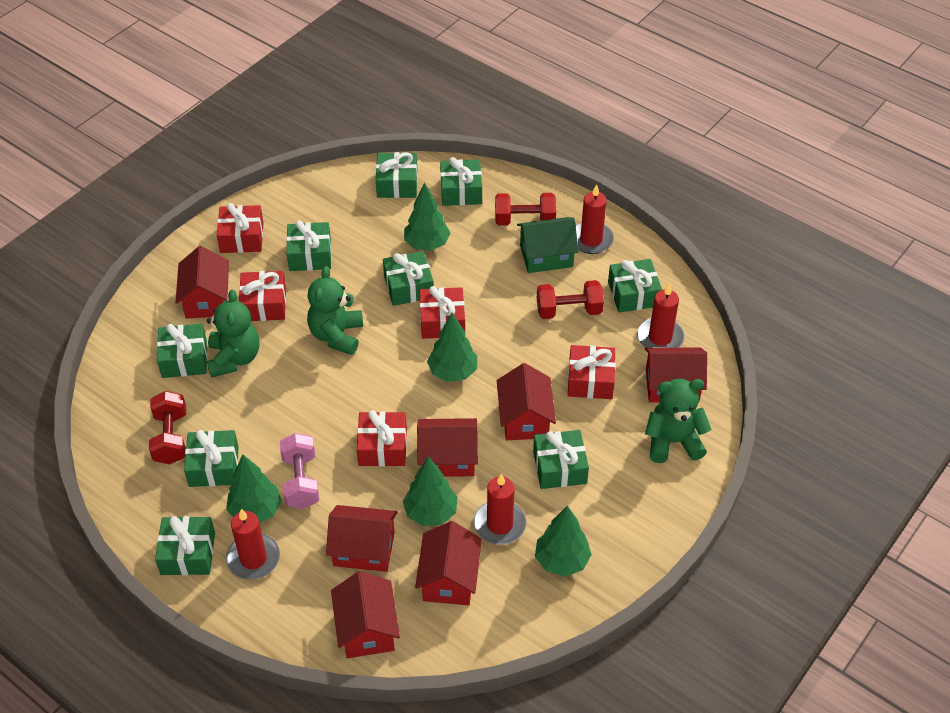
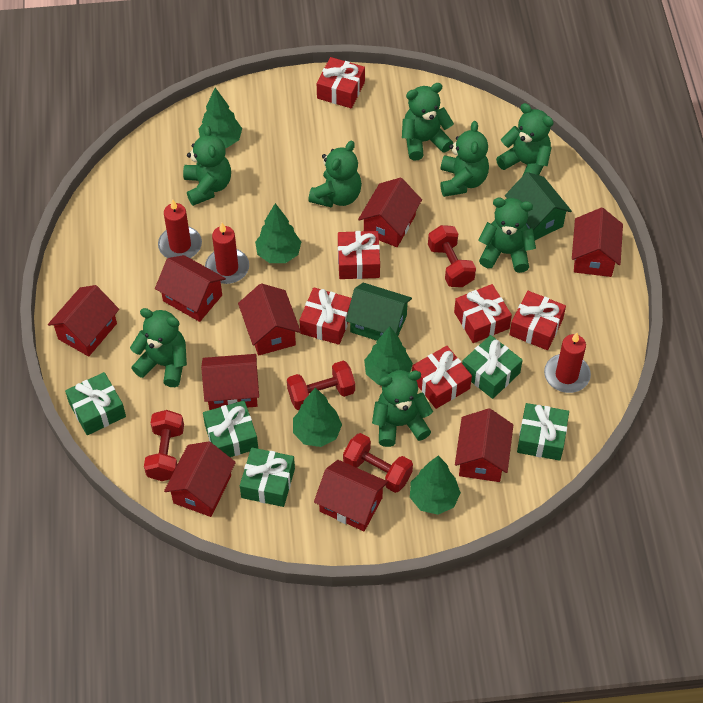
green gift: 9 -> 5
green house: 1 -> 2
green teddy bear: 3 -> 8
pink dumbbell: 1 -> 0
red candle: 4 -> 3
red dumbbell: 3 -> 4
red gift: 5 -> 6
red house: 7 -> 9

